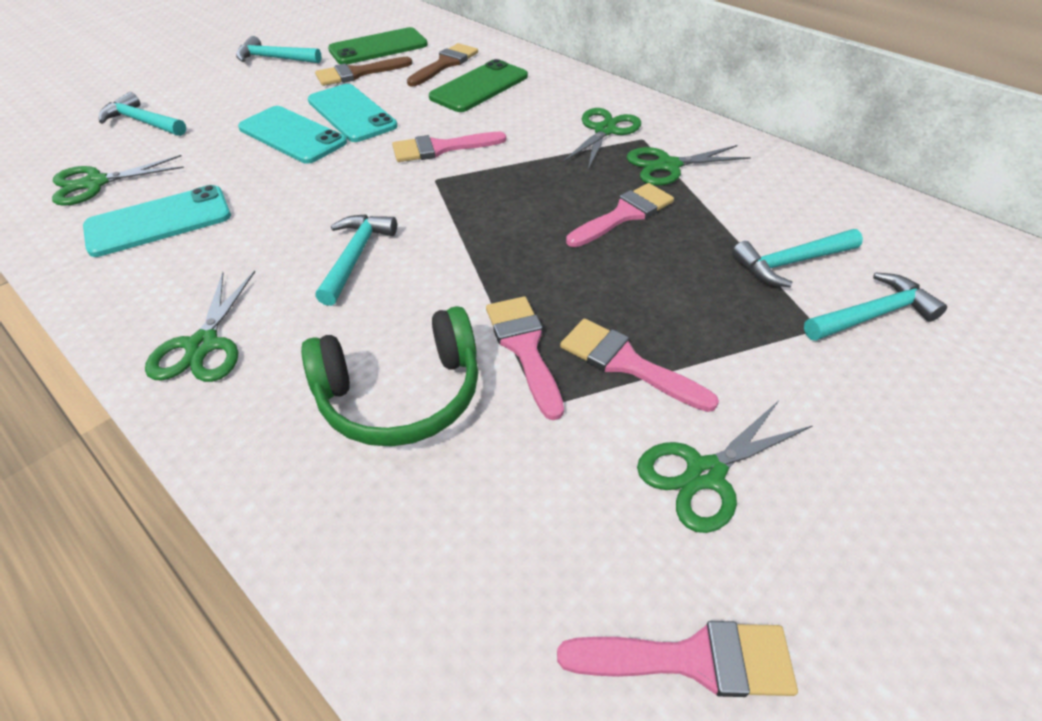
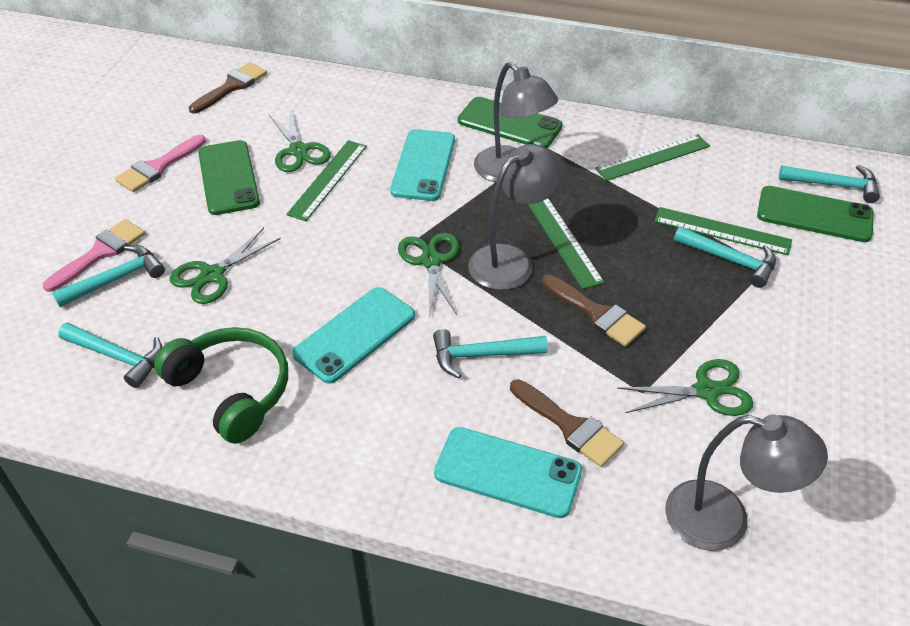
brown brush: 2 -> 3
green phone: 2 -> 3
green ruler: 0 -> 4
green scissors: 5 -> 4
grey lamp: 0 -> 3
pink brush: 5 -> 2

